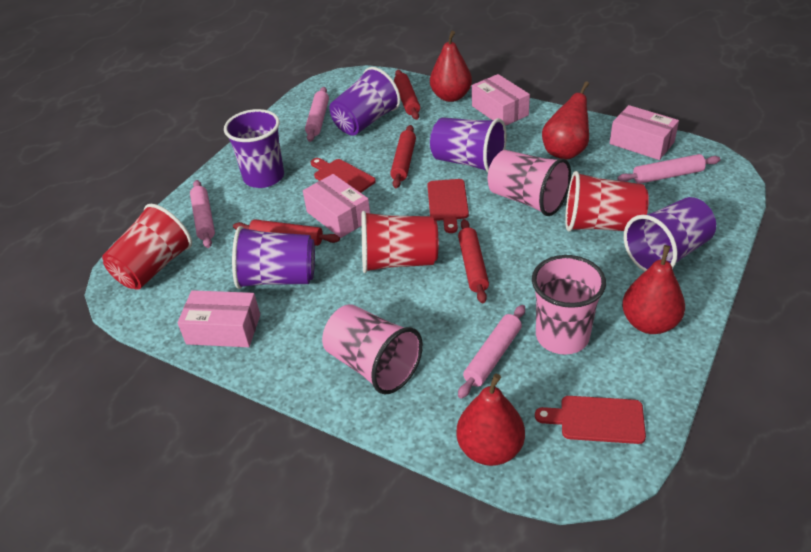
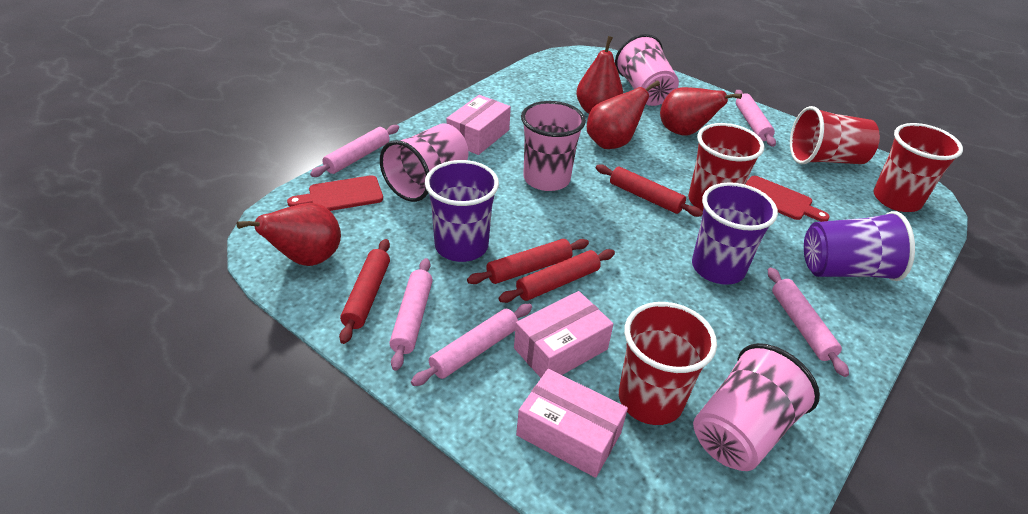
pink box: 4 -> 3
pink cup: 3 -> 4
pink rolling pin: 4 -> 5
purple cup: 5 -> 3
red cup: 3 -> 4
red cutting board: 3 -> 2

